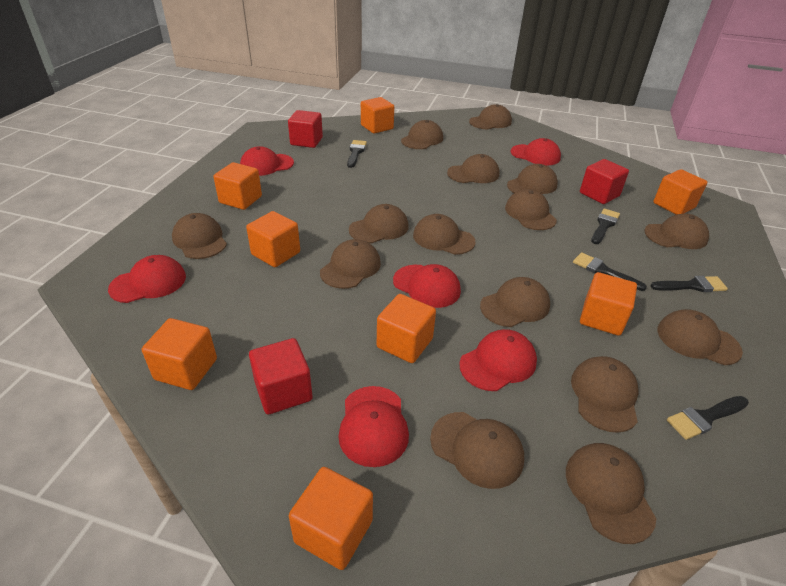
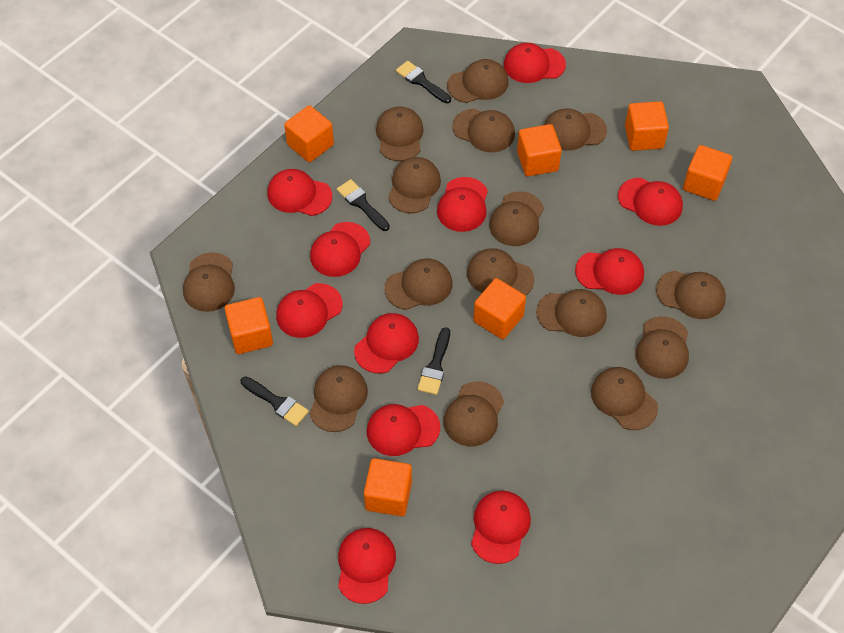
black brush: 5 -> 4
orange cube: 8 -> 7
red cap: 6 -> 11
red cube: 3 -> 0

